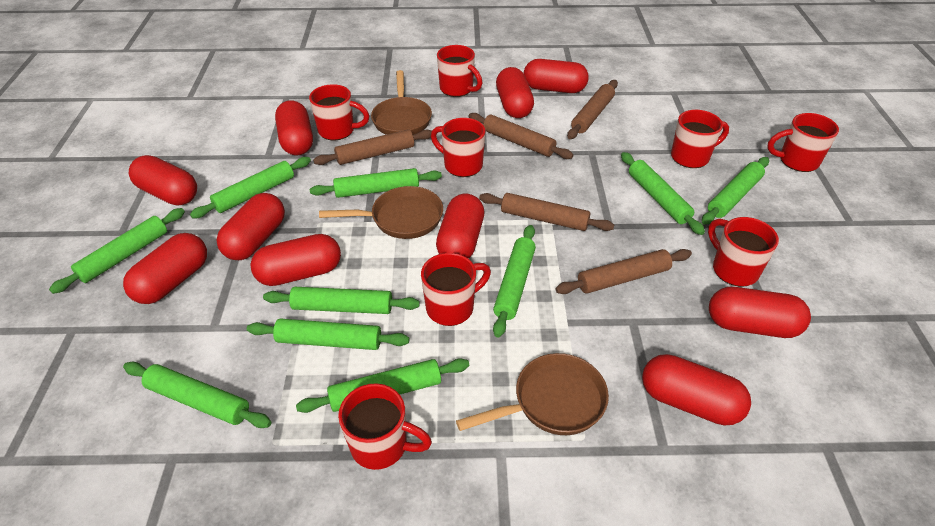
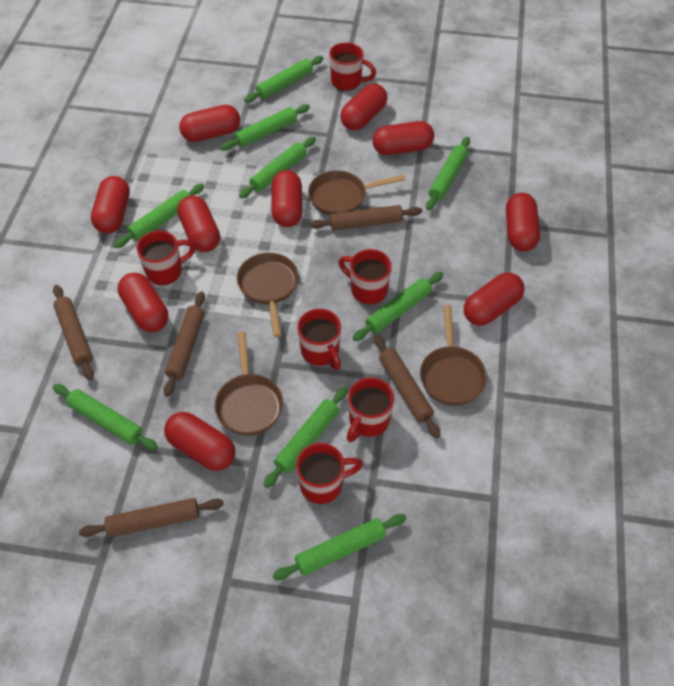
brown pan: 3 -> 4
green rolling pin: 10 -> 9
red mug: 8 -> 6

